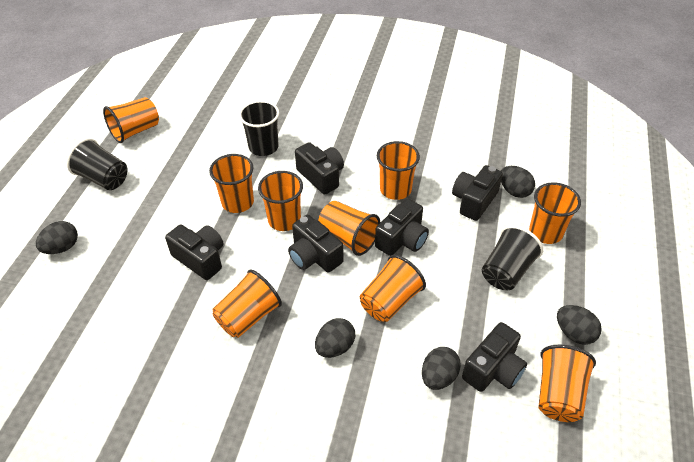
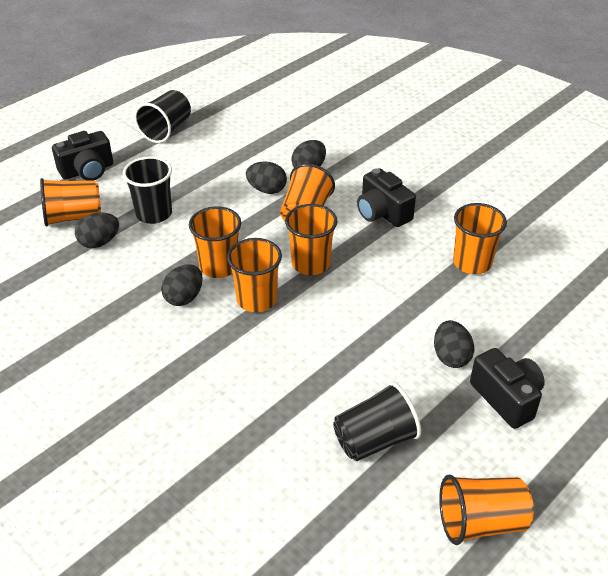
black camera: 6 -> 3
orange cup: 9 -> 7

